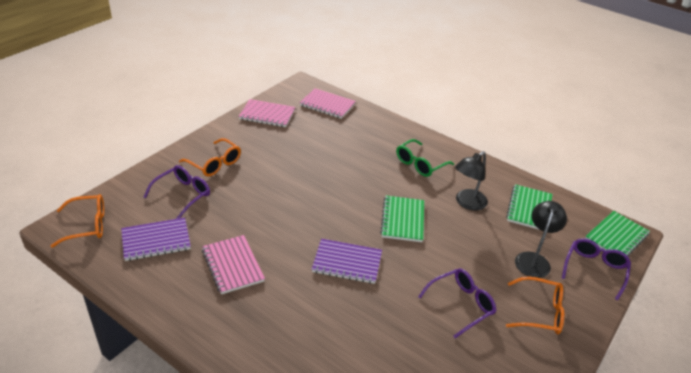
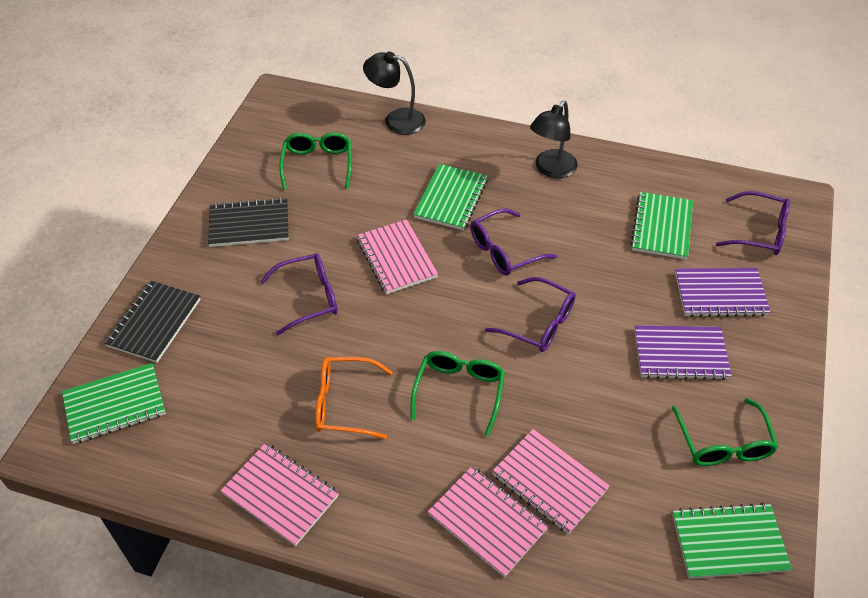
black notebook: 0 -> 2
green glasses: 1 -> 3
green notebook: 3 -> 4
orange glasses: 3 -> 1
pink notebook: 3 -> 4
purple glasses: 3 -> 4

